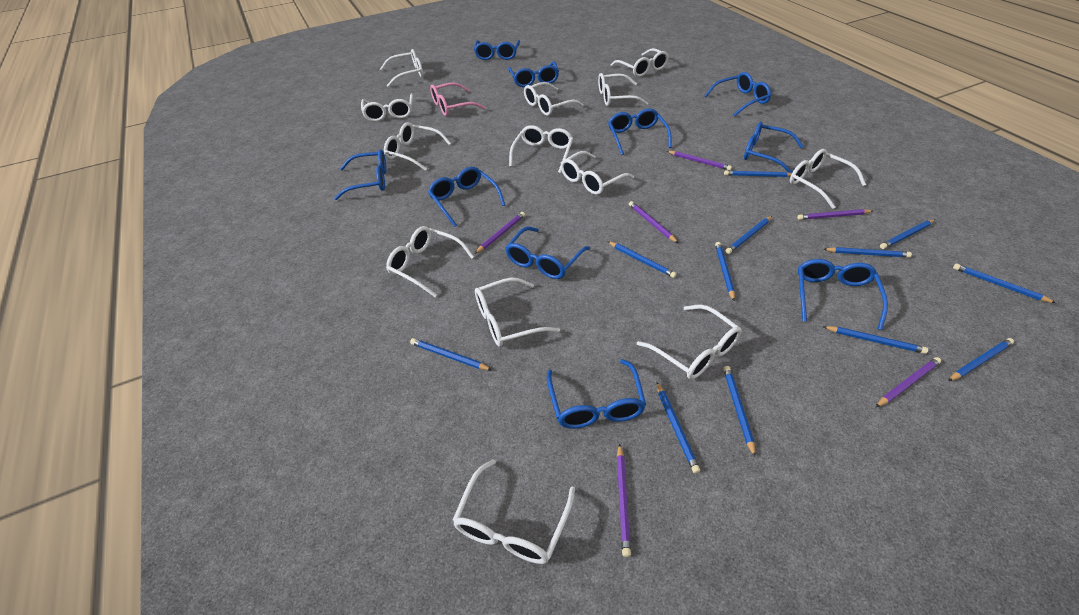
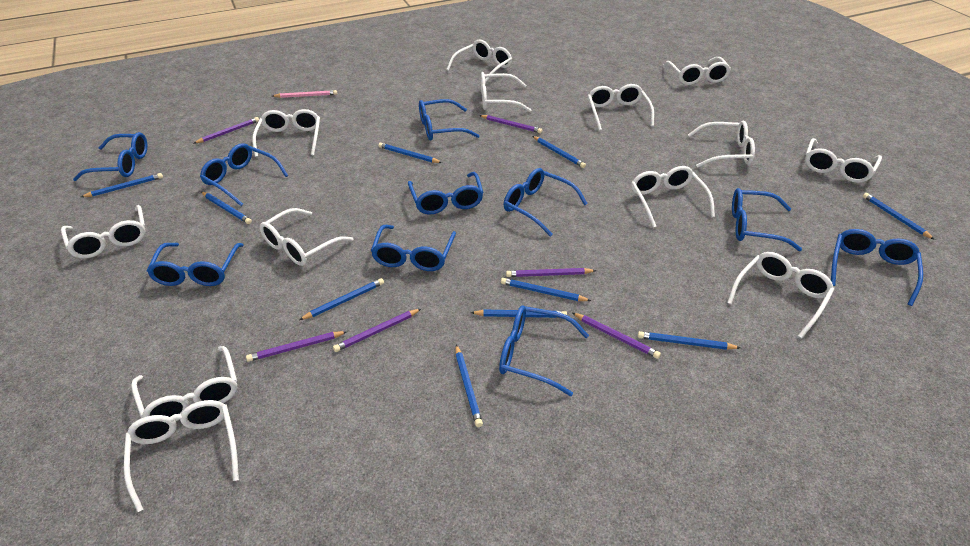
blue pencil: 12 -> 10
pink glasses: 1 -> 0
pink pencil: 0 -> 1

